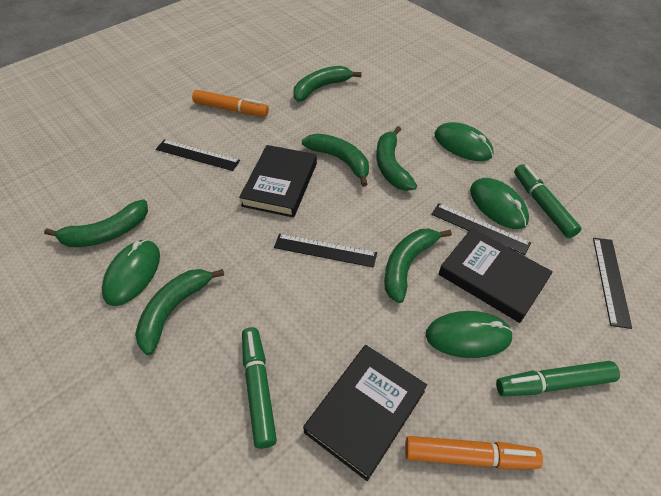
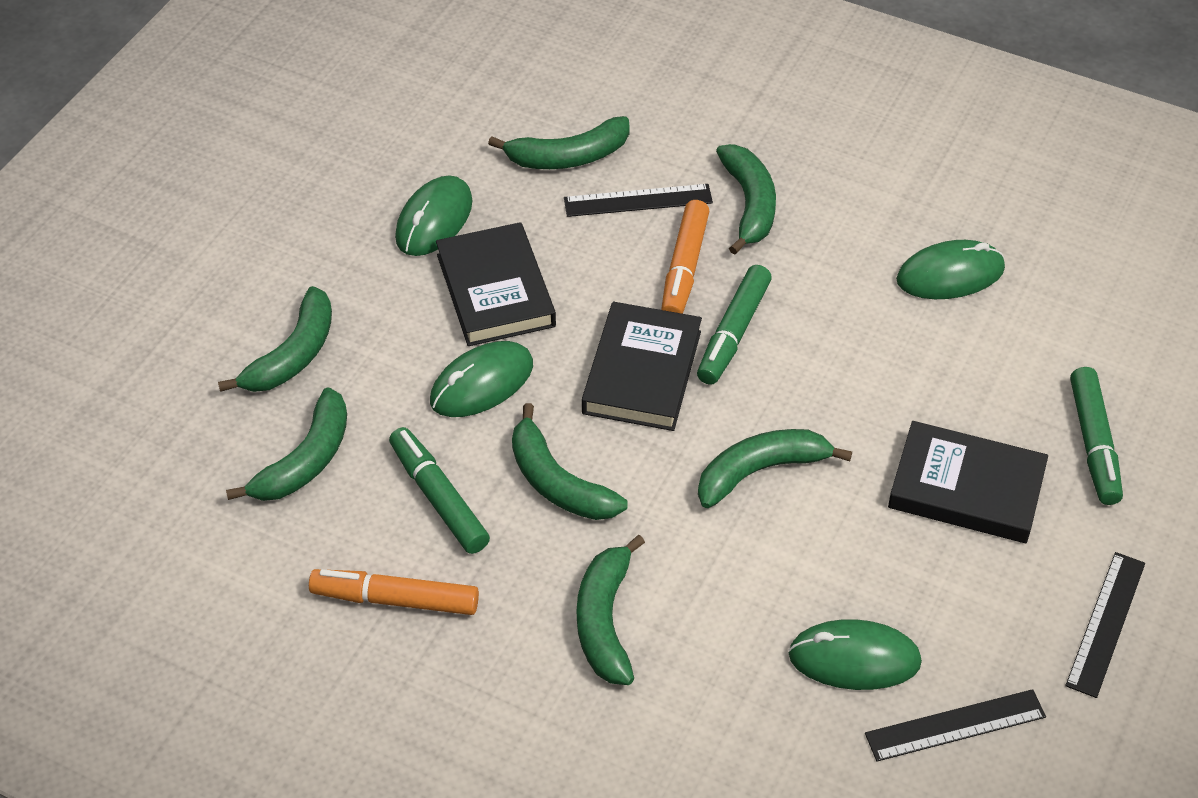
black ruler: 4 -> 3
green banana: 6 -> 7

